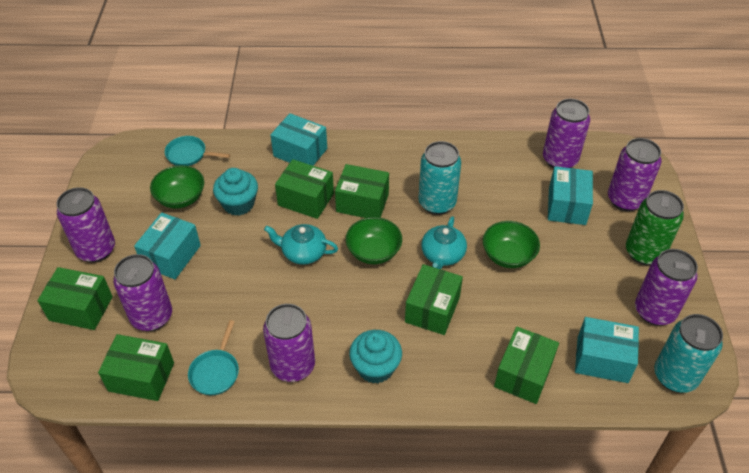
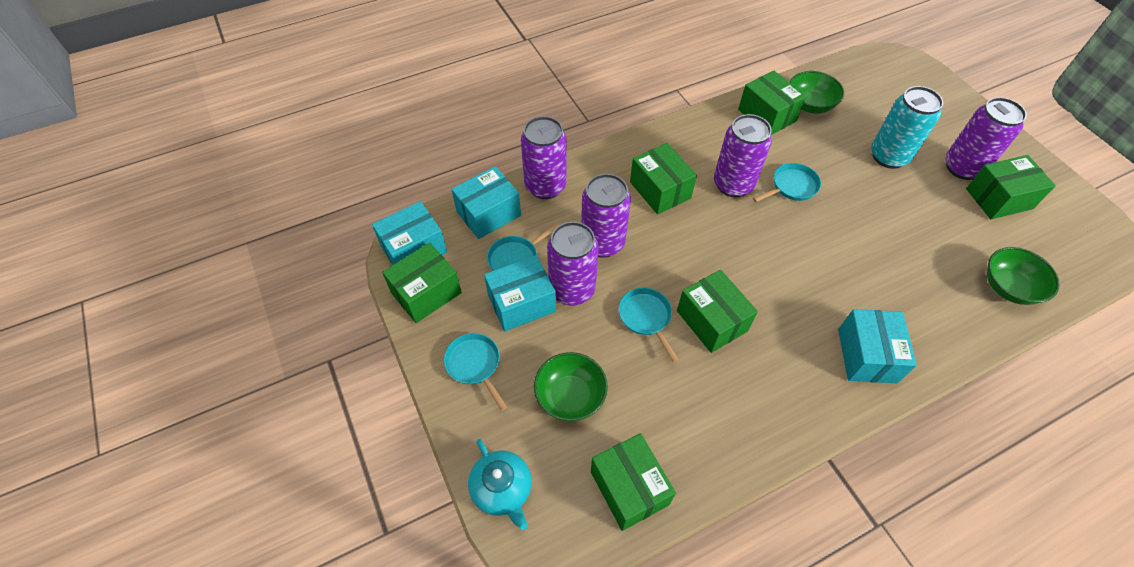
green can: 1 -> 0
purple can: 6 -> 5
turquoise can: 2 -> 1
turquoise cupcake: 2 -> 0
turquoise pan: 2 -> 4
turquoise teapot: 2 -> 1

